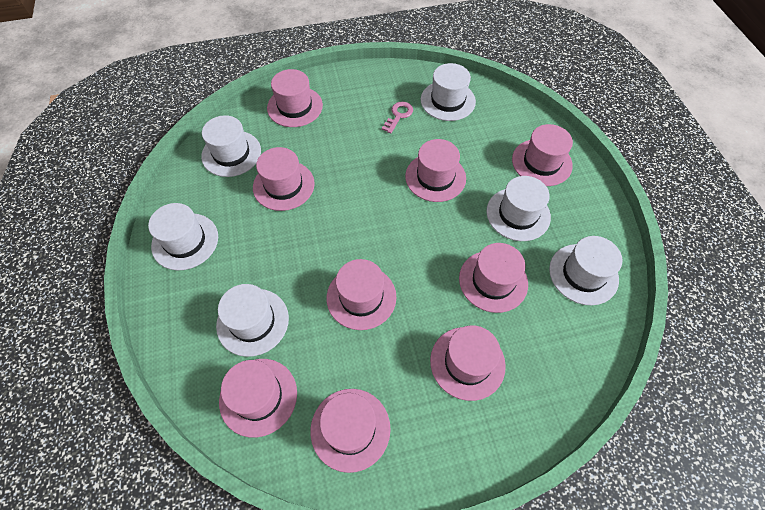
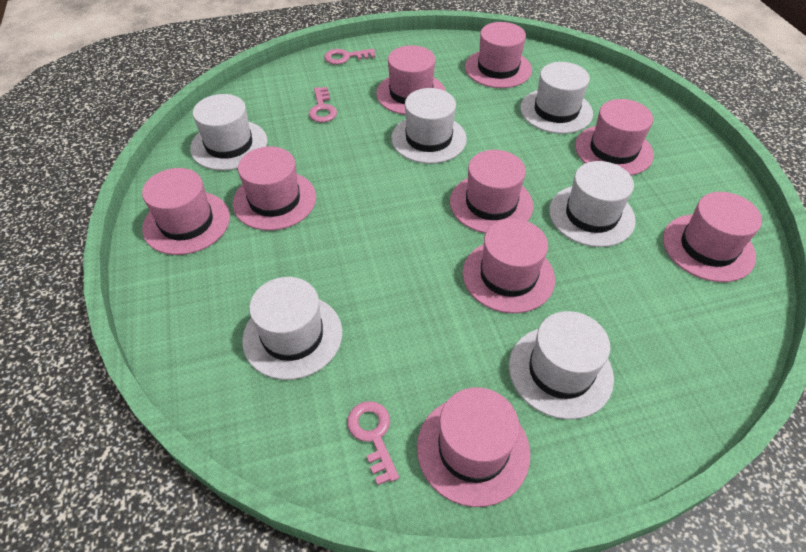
pink key: 1 -> 3

